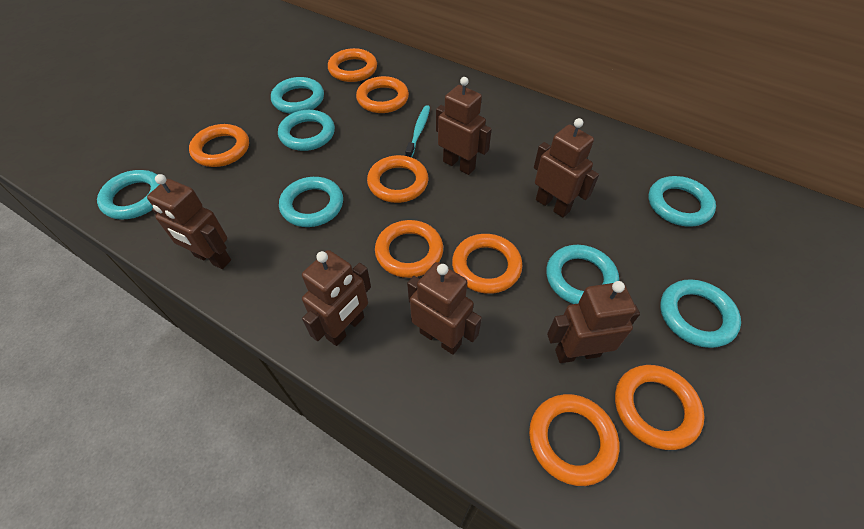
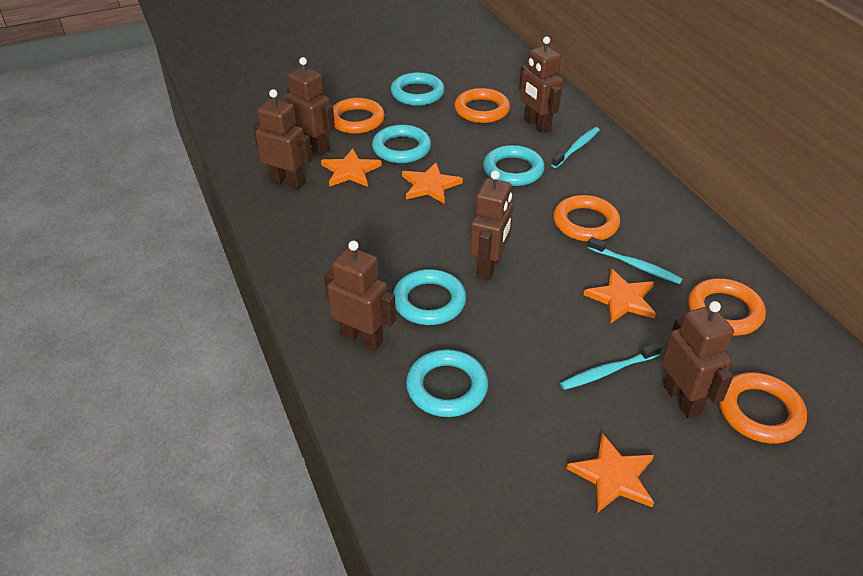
orange ring: 8 -> 5
orange star: 0 -> 4
turquoise ring: 7 -> 5
turquoise toothbrush: 1 -> 3

